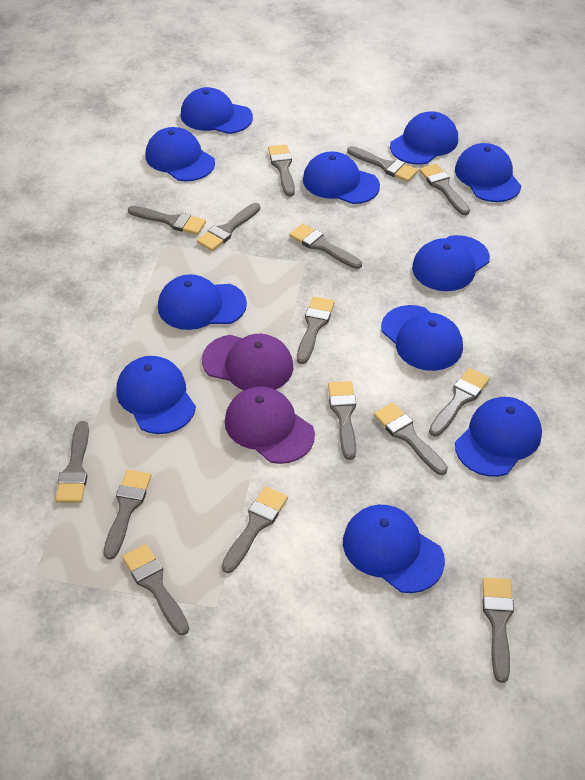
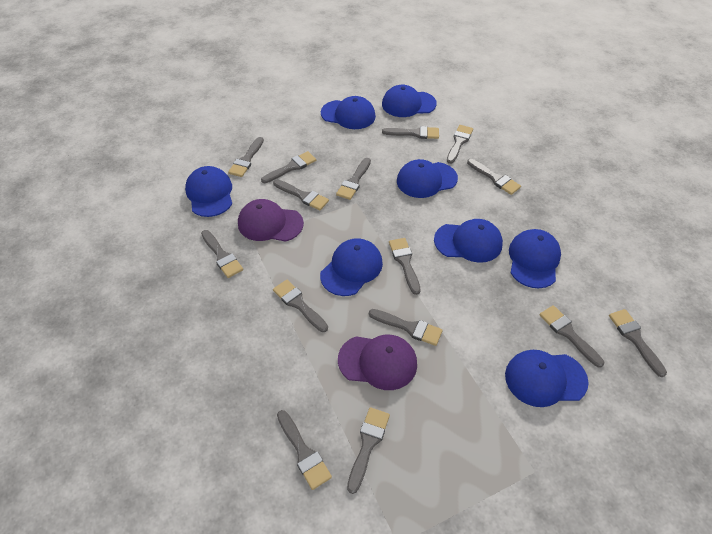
blue cap: 11 -> 8

